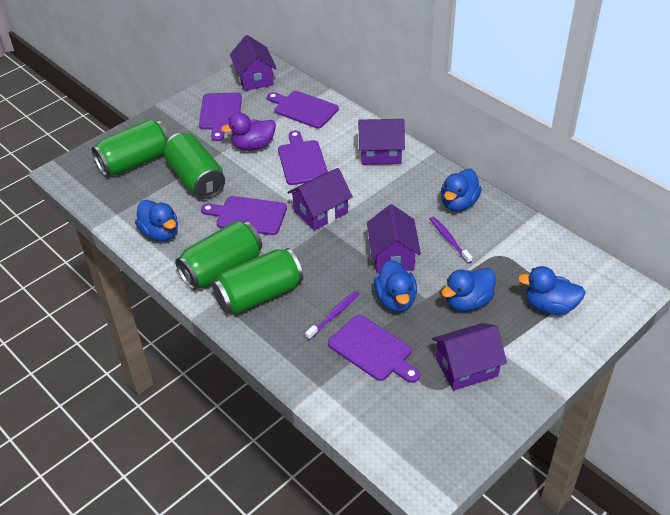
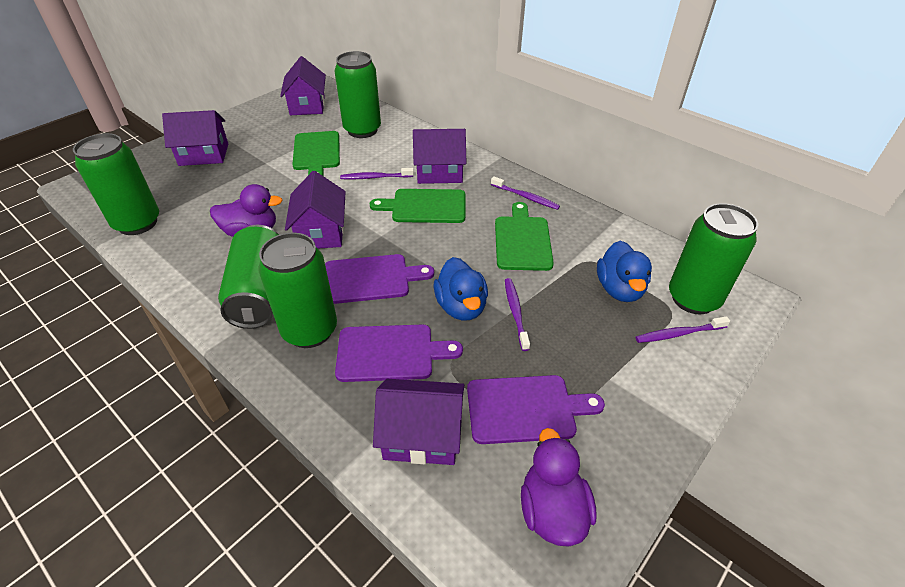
blue duck: 5 -> 2
green can: 4 -> 5
green cutting board: 0 -> 3
purple cutting board: 5 -> 3
purple duck: 1 -> 2
purple toothbrush: 2 -> 4

